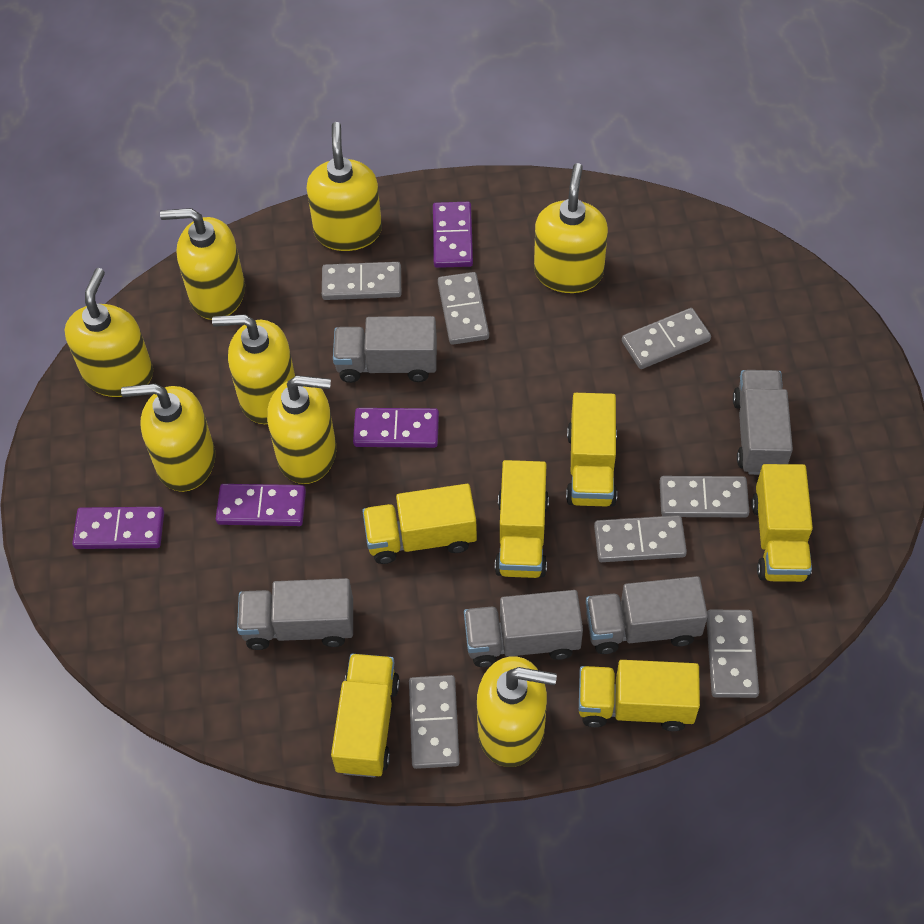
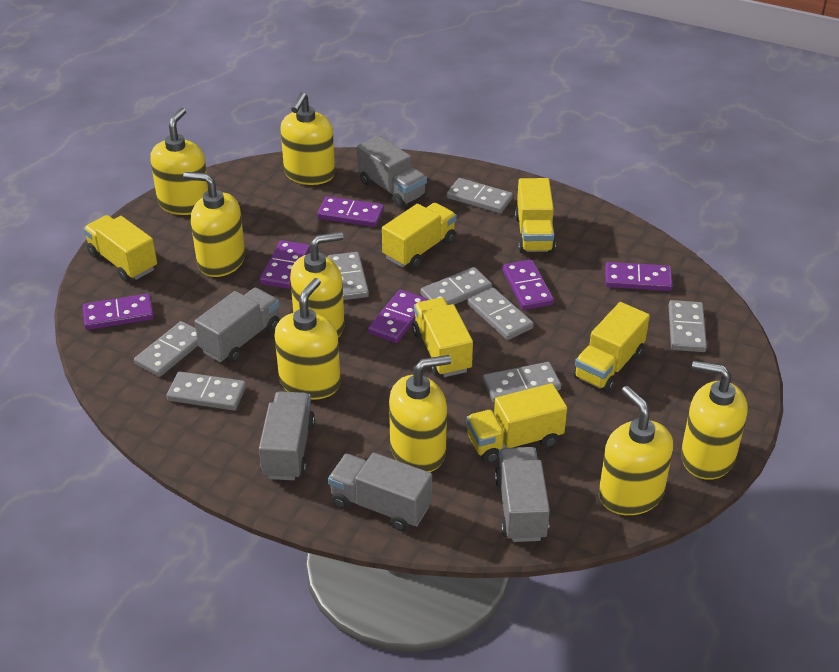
grey domino: 7 -> 8
purple domino: 4 -> 6

